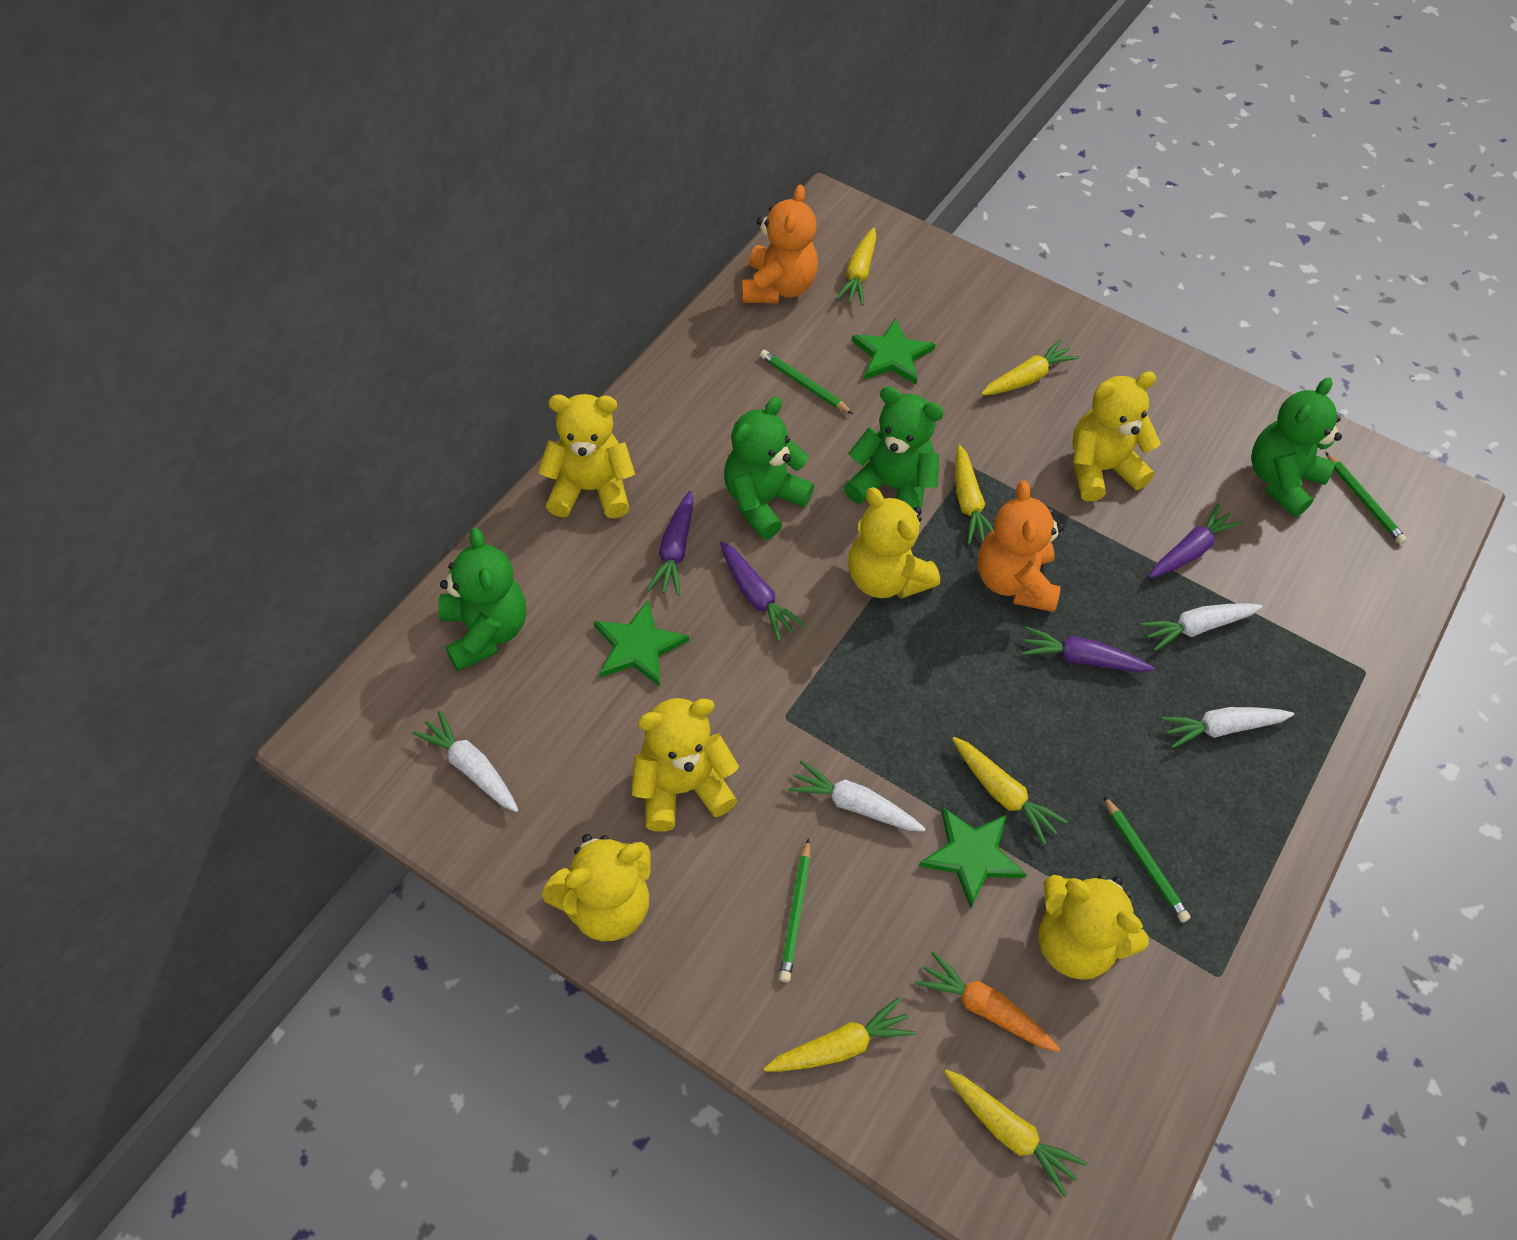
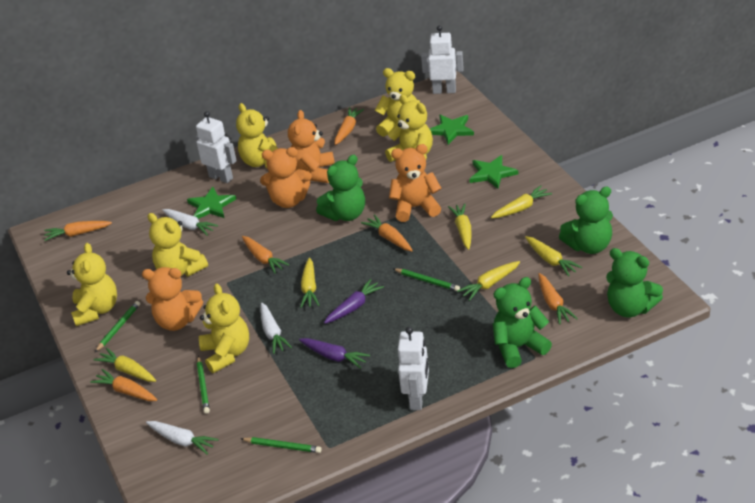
orange carrot: 1 -> 6
orange teddy bear: 2 -> 4
purple carrot: 4 -> 2
white carrot: 4 -> 3
white robot: 0 -> 3

